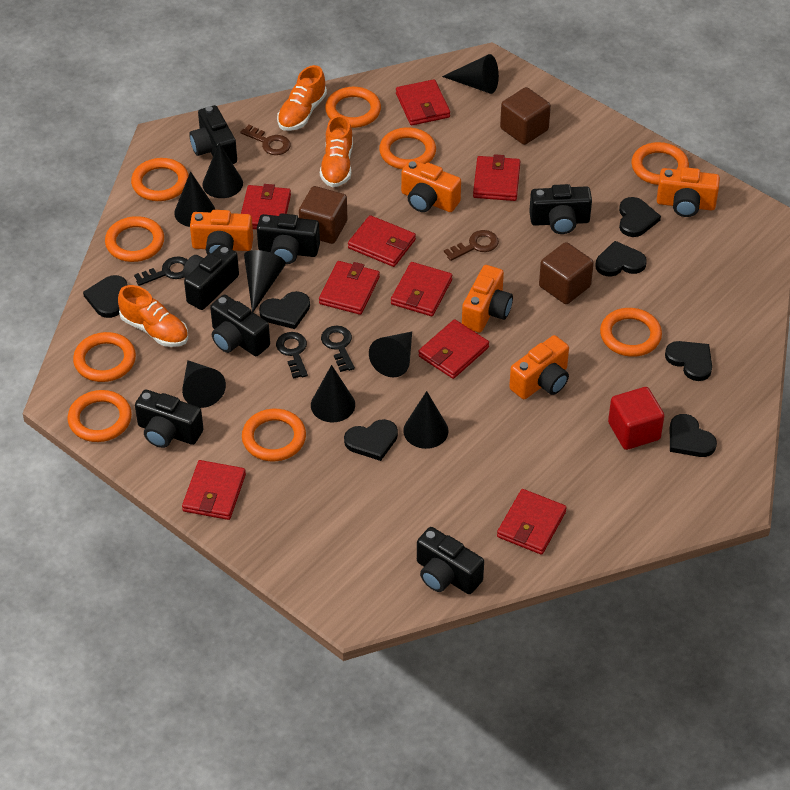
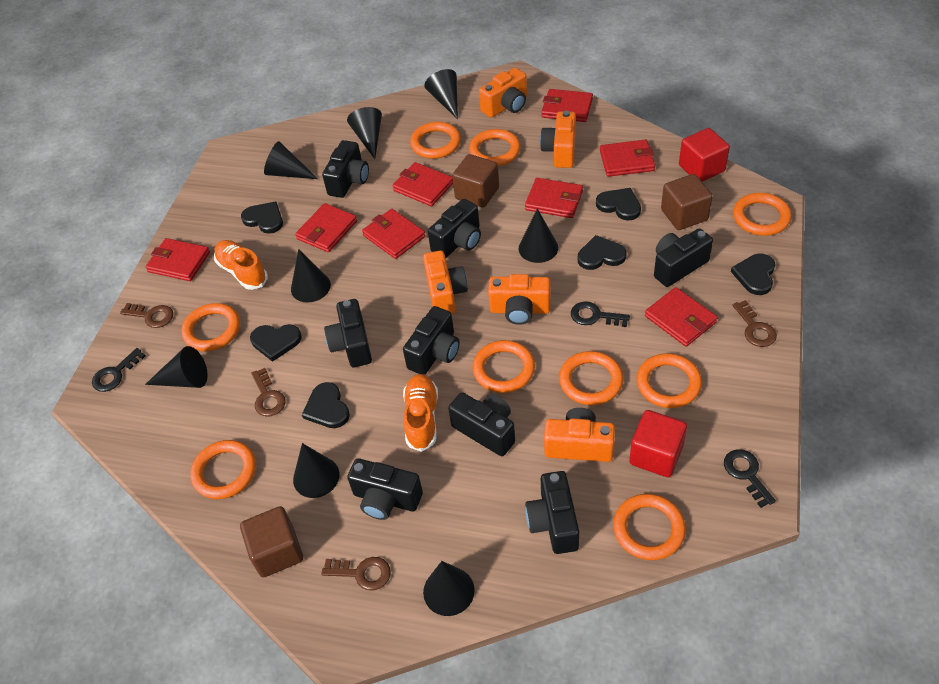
black camera: 7 -> 8
black heart: 7 -> 6
brown key: 2 -> 4
orange shoe: 3 -> 2
red cube: 1 -> 2
red wallet: 9 -> 8

